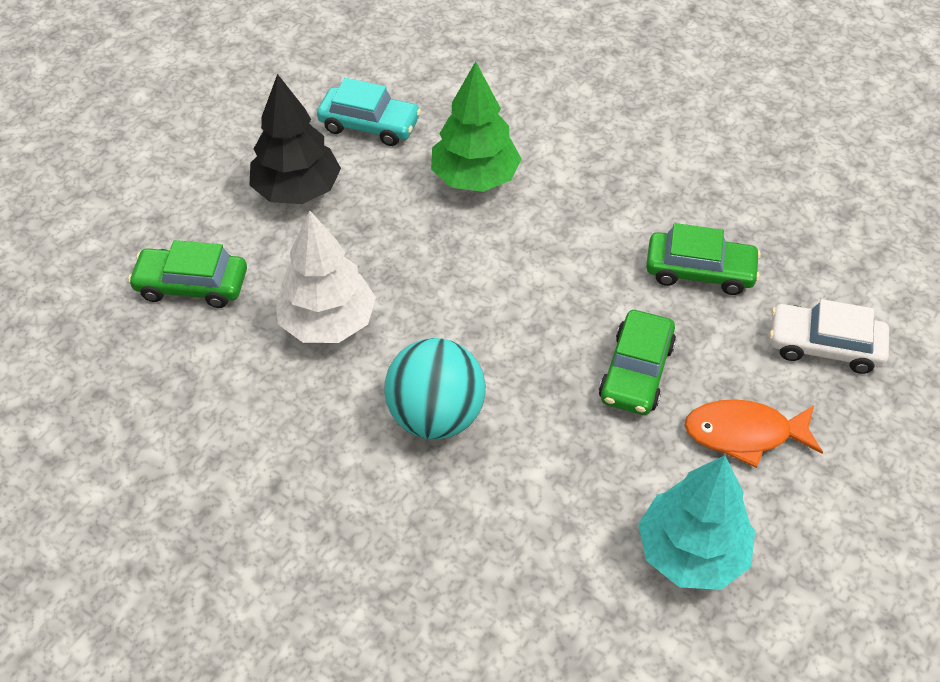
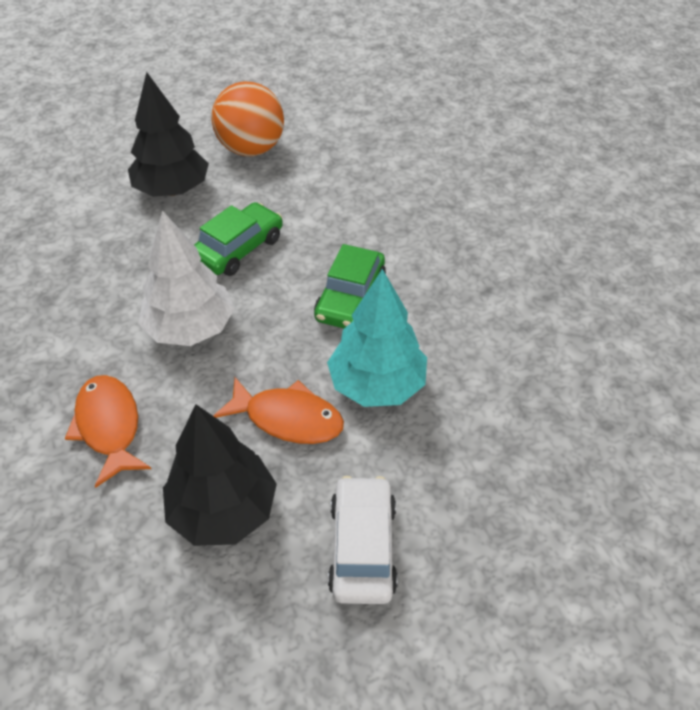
black tree: 1 -> 2
green car: 3 -> 2
green tree: 1 -> 0
orange ball: 0 -> 1
orange fish: 1 -> 2
turquoise ball: 1 -> 0
turquoise car: 1 -> 0

